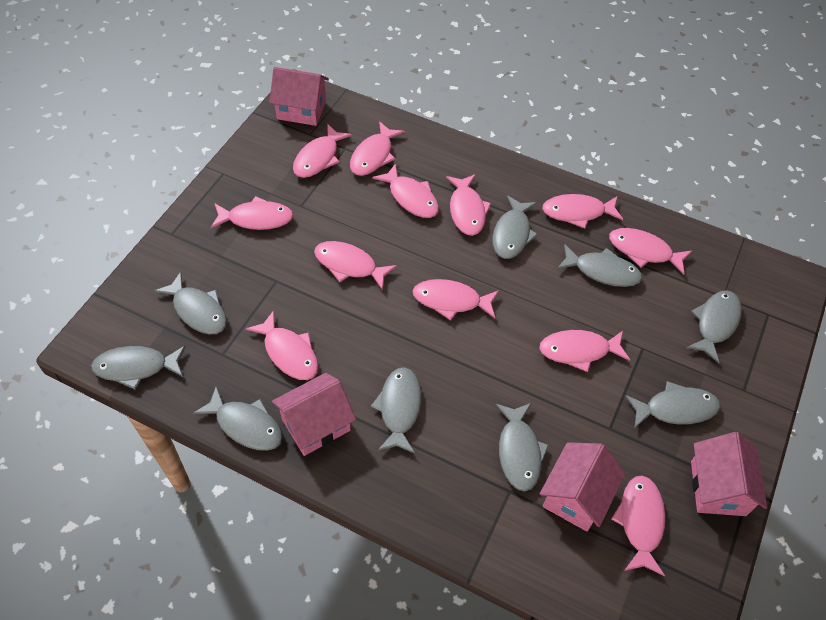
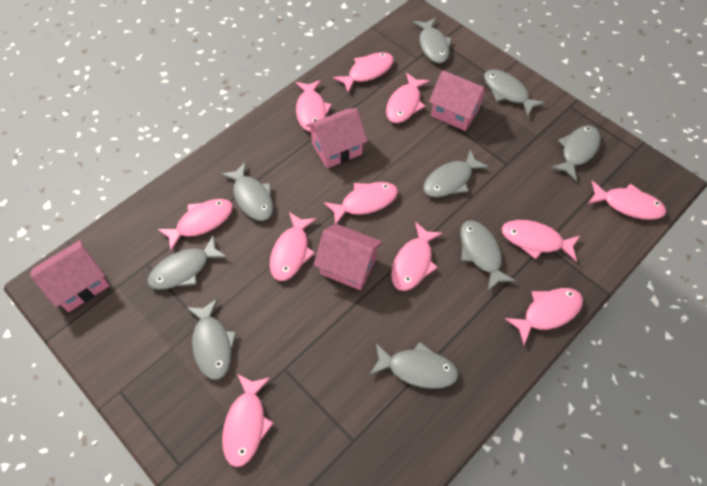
pink fish: 12 -> 11

